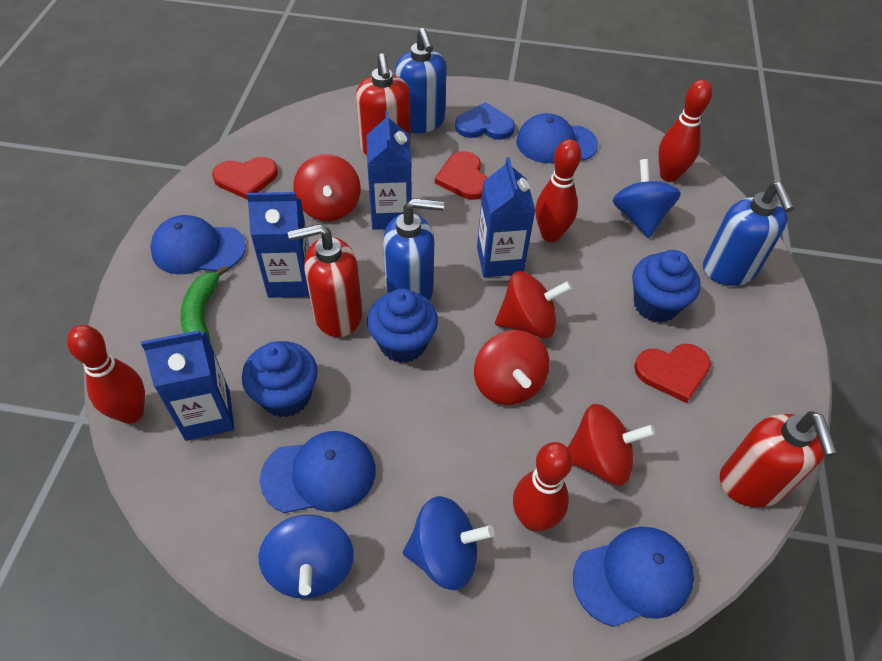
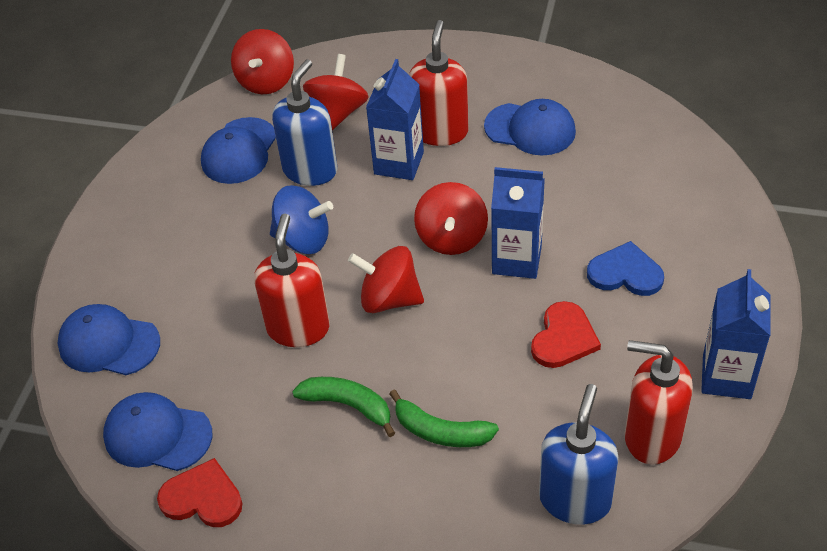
blue carton: 4 -> 3
blue cupcake: 3 -> 0
blue soap dispenser: 3 -> 2
blue spinning top: 3 -> 1
green banana: 1 -> 2
red bowling pin: 4 -> 0
red heart: 3 -> 2

